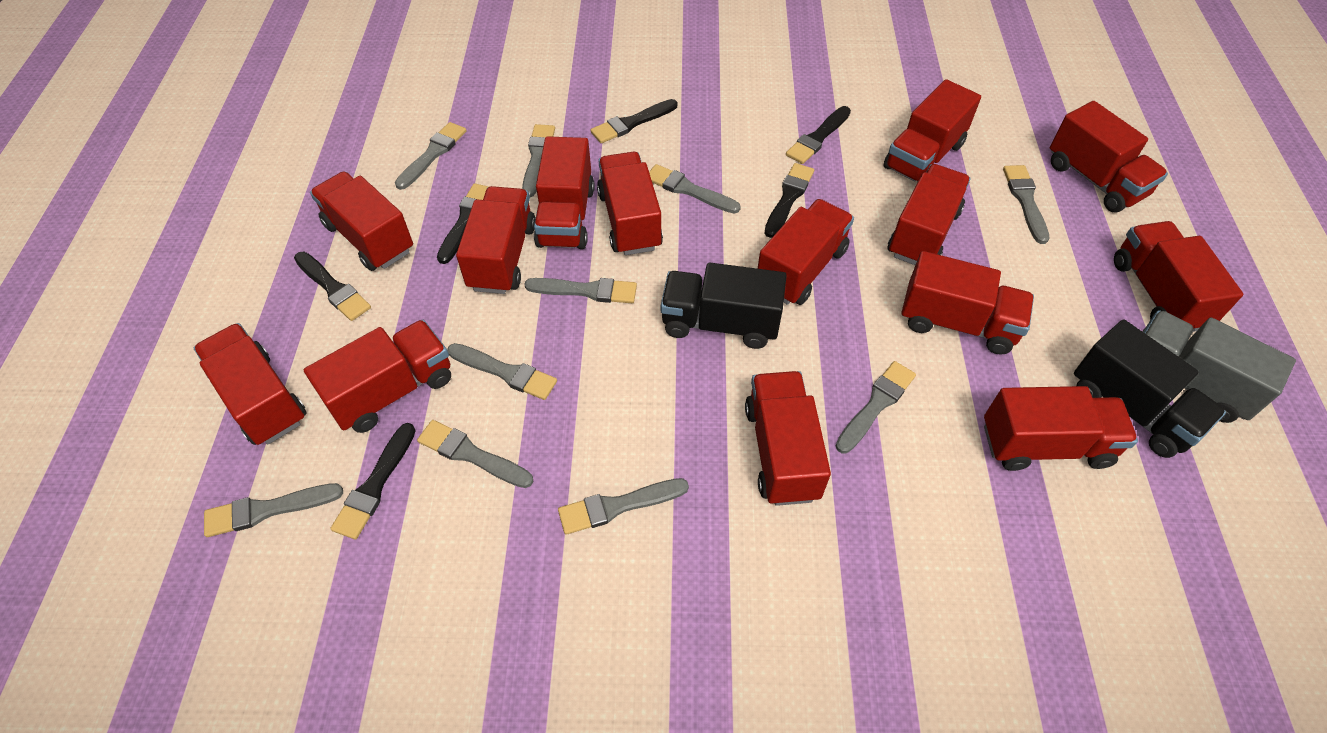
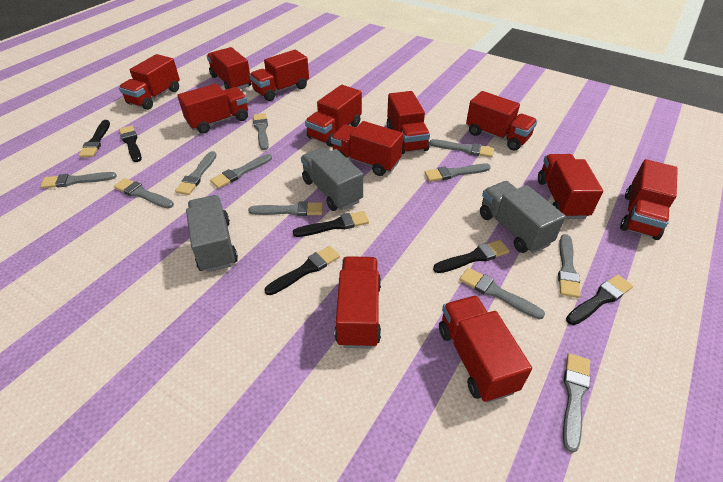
black truck: 2 -> 0
grey brush: 10 -> 11
grey truck: 1 -> 3
red truck: 14 -> 12

